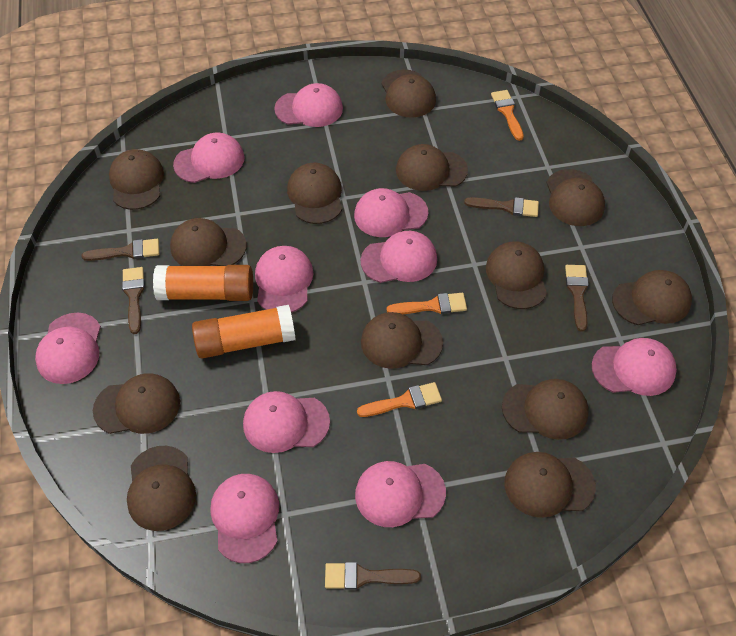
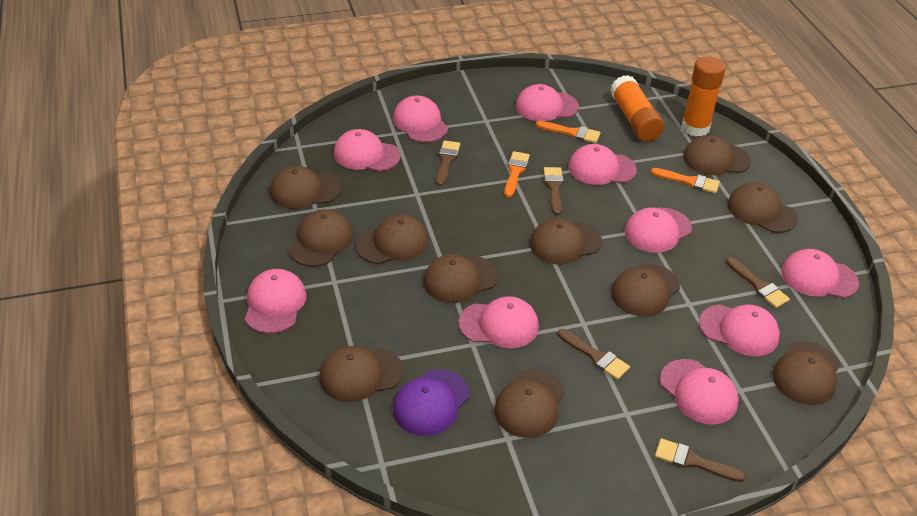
brown cap: 13 -> 11
purple cap: 0 -> 1

